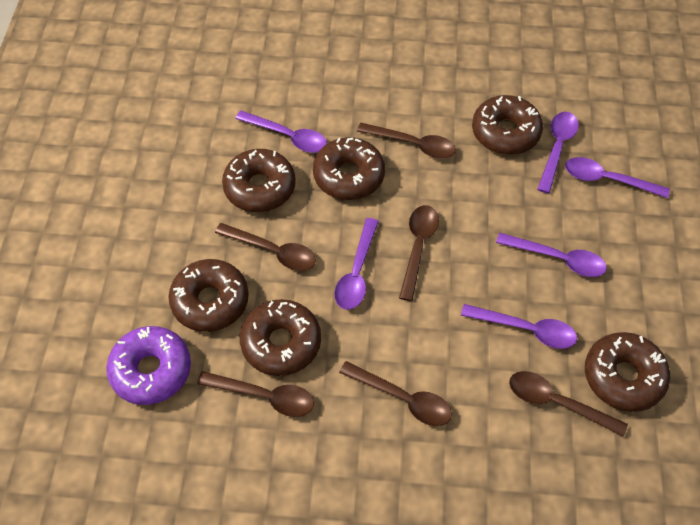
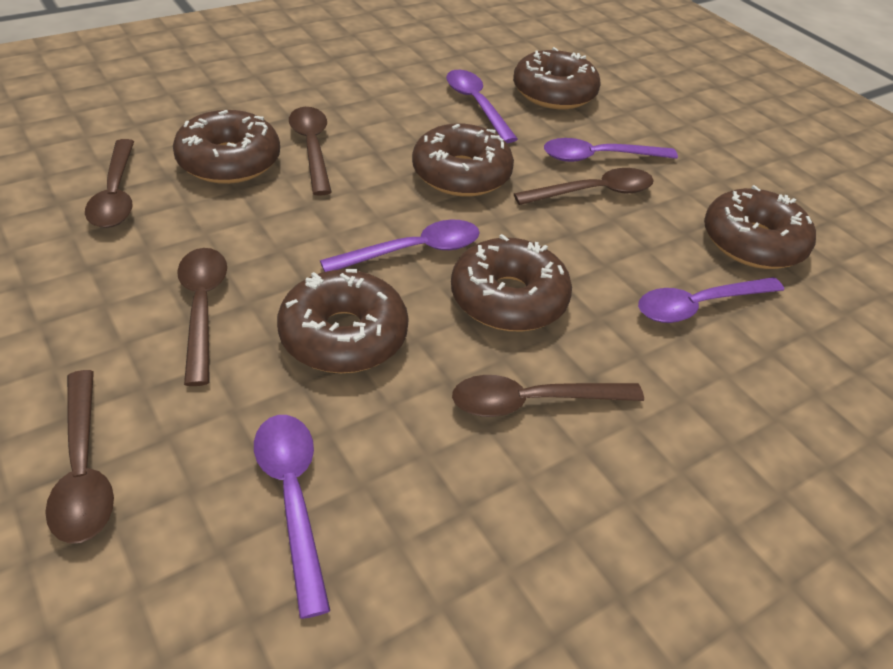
purple donut: 1 -> 0
purple spoon: 6 -> 5

